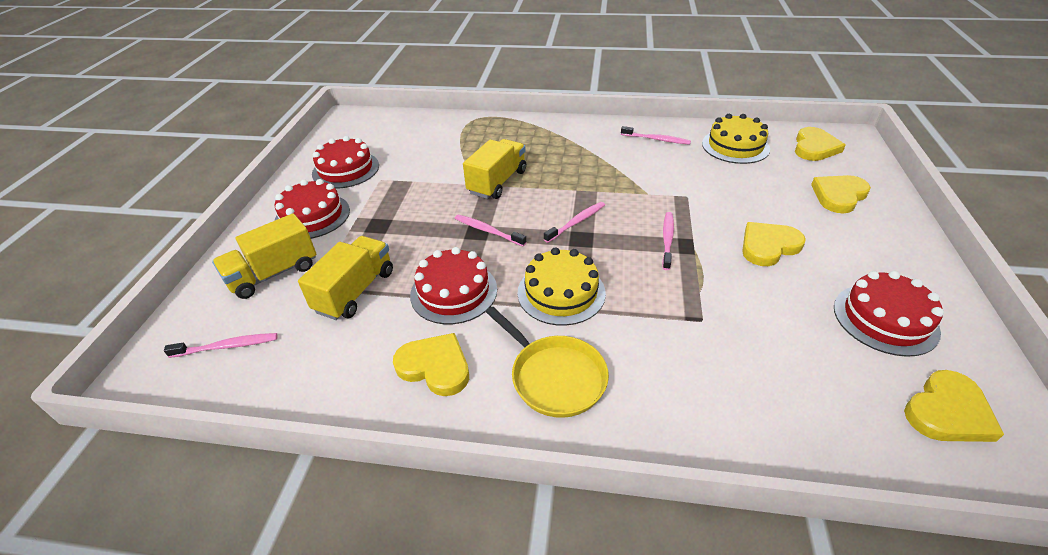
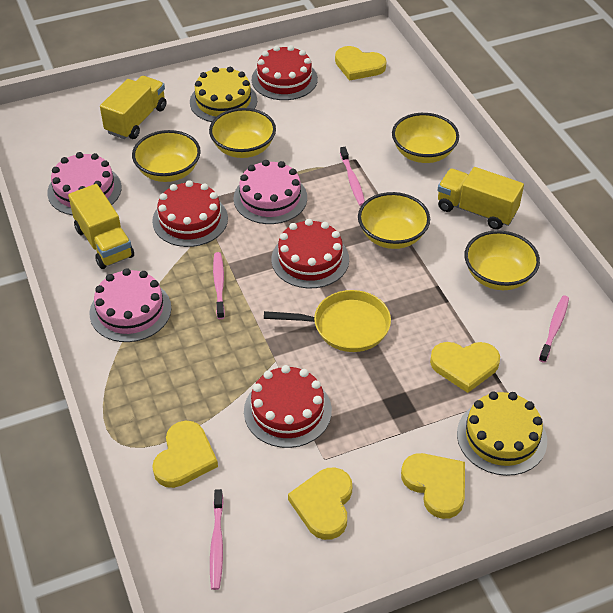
pink cake: 0 -> 3
pink toothbrush: 5 -> 4
yellow bowl: 0 -> 5

